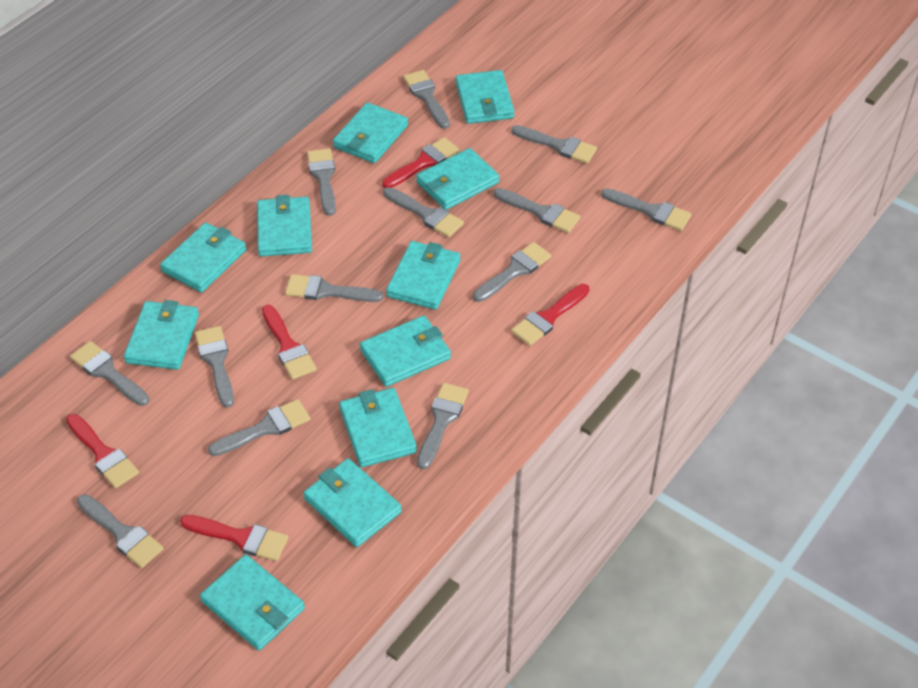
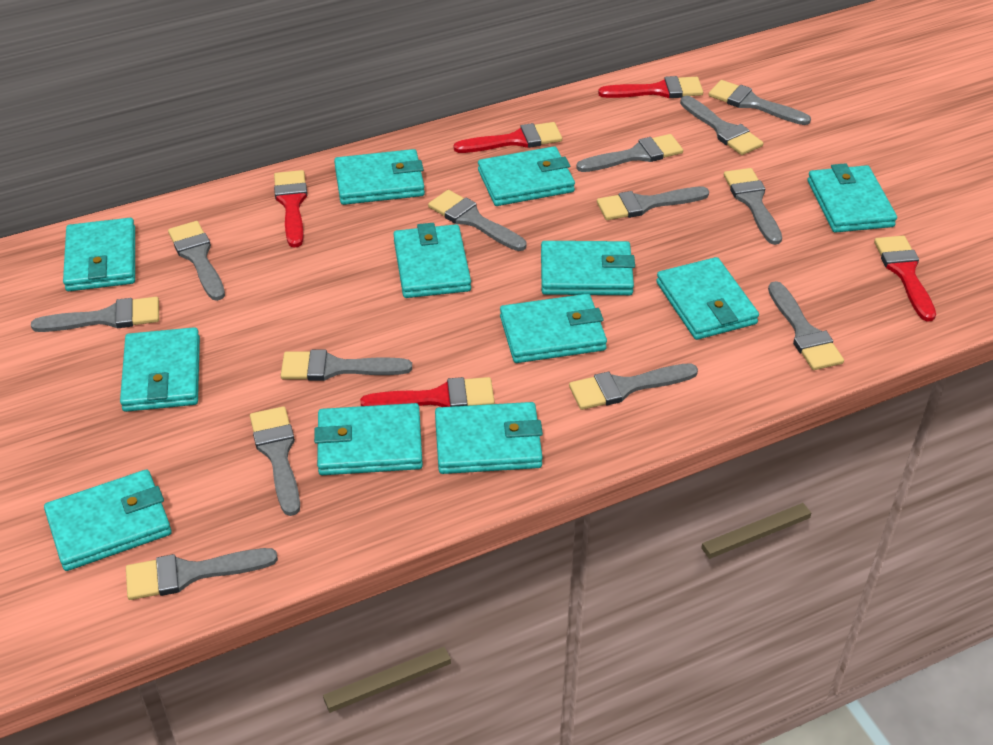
turquoise wallet: 11 -> 12

